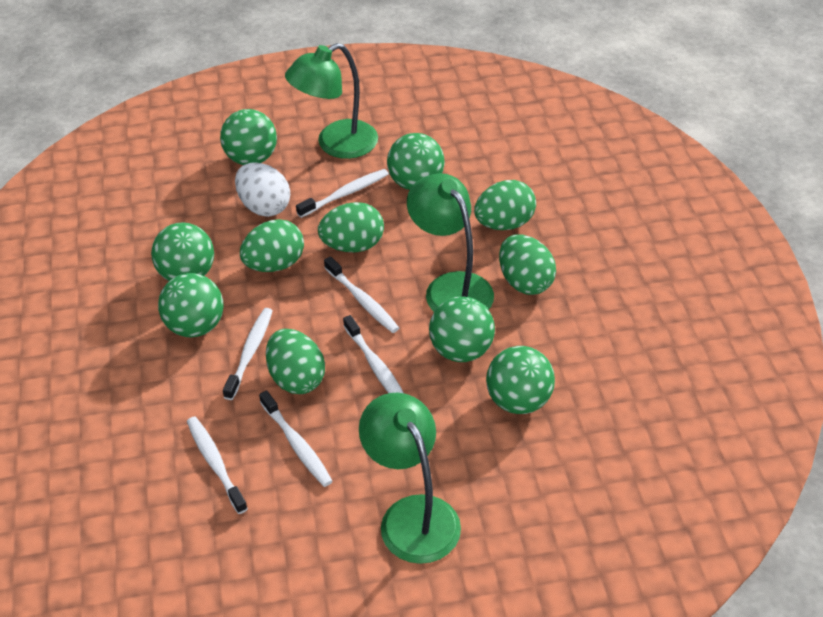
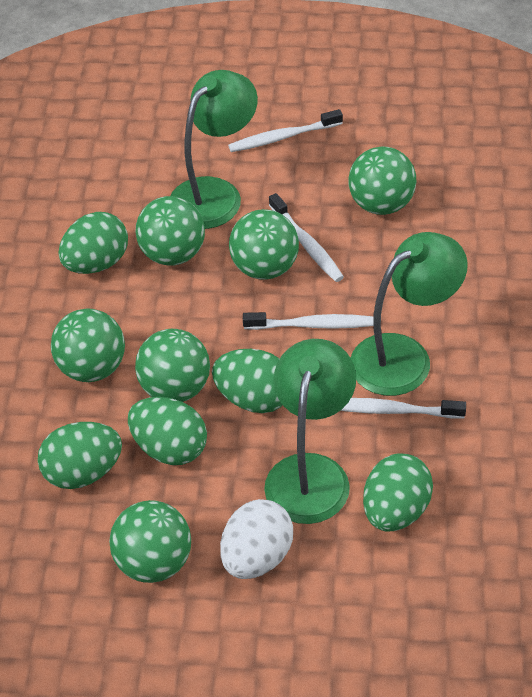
white toothbrush: 6 -> 4

